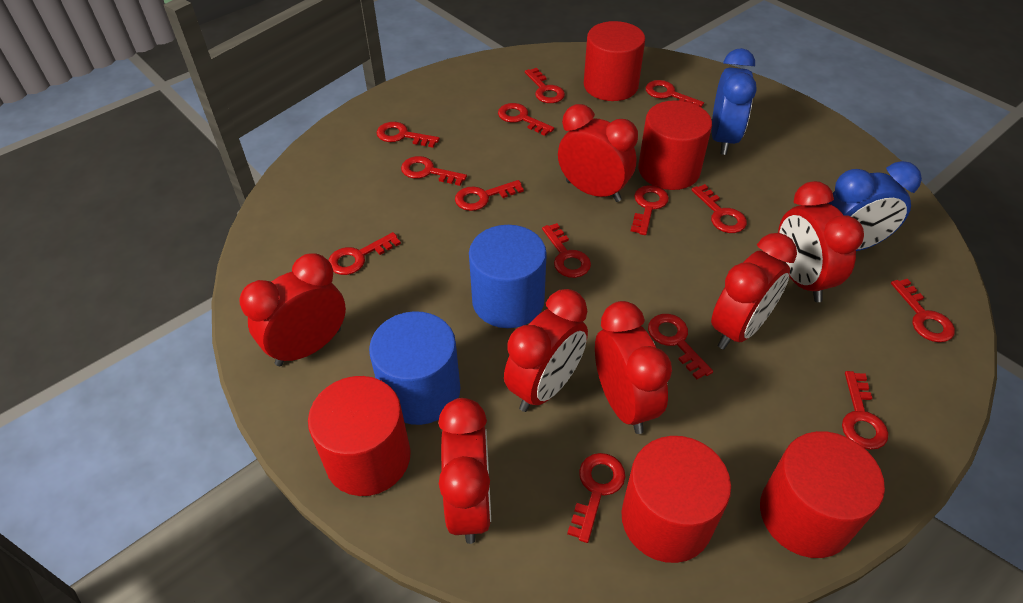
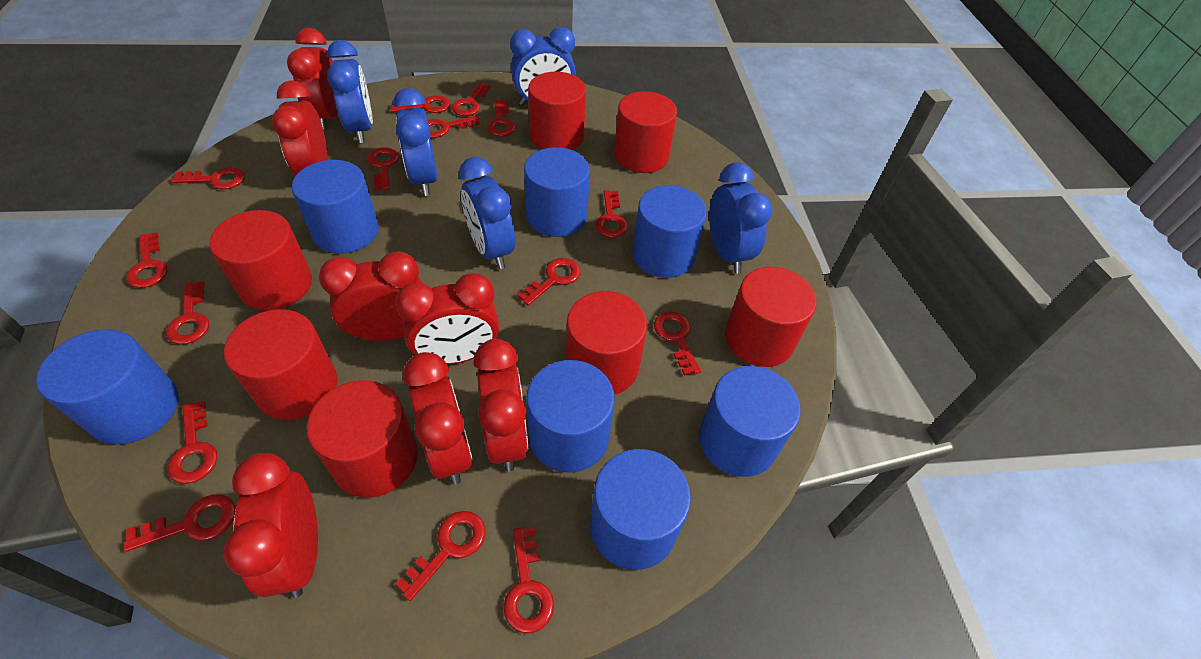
blue clock: 2 -> 5
blue cylinder: 2 -> 7
red cylinder: 5 -> 7
red key: 14 -> 15

